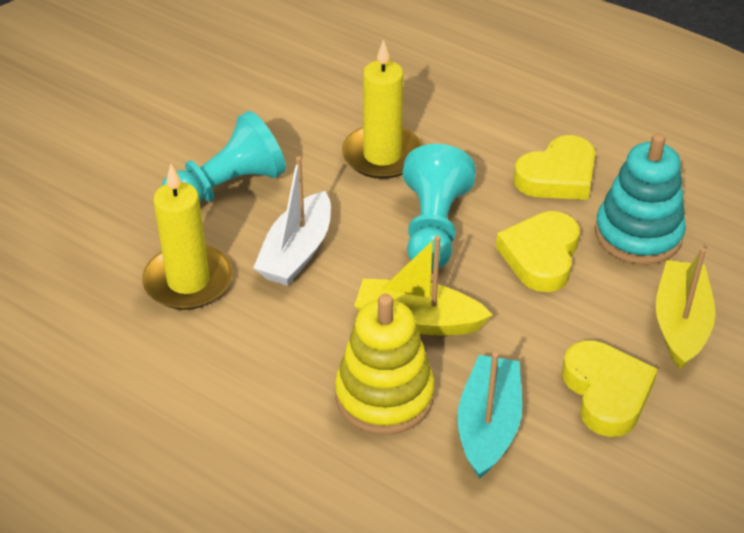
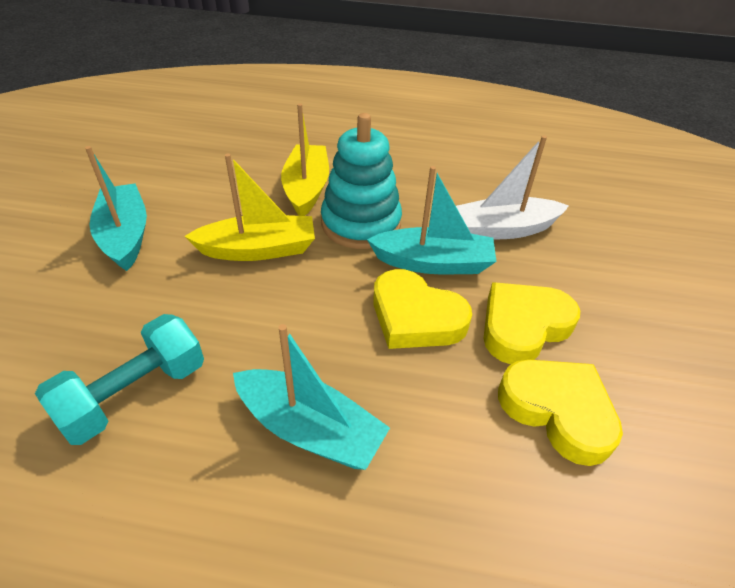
turquoise boat: 1 -> 3
turquoise dumbbell: 0 -> 1
turquoise pawn: 2 -> 0
yellow candle: 2 -> 0
yellow stacking toy: 1 -> 0

